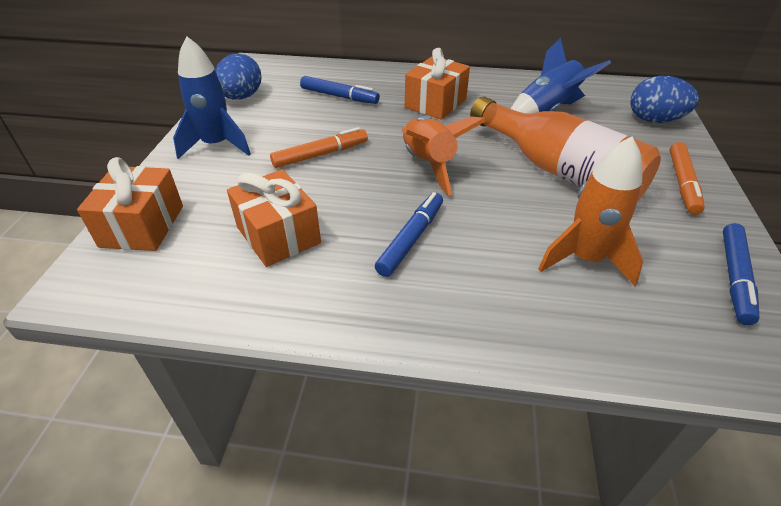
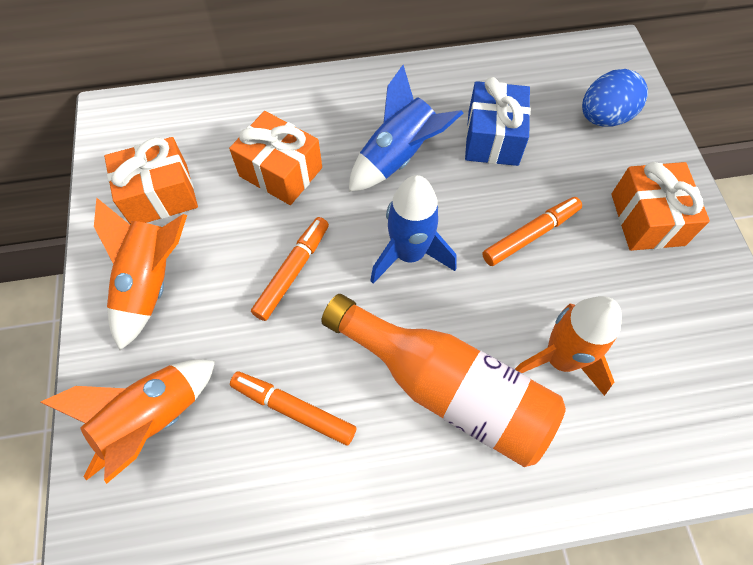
blue egg: 2 -> 1
blue gift: 0 -> 1
blue marker: 3 -> 0
orange marker: 2 -> 3
orange rocket: 2 -> 3

